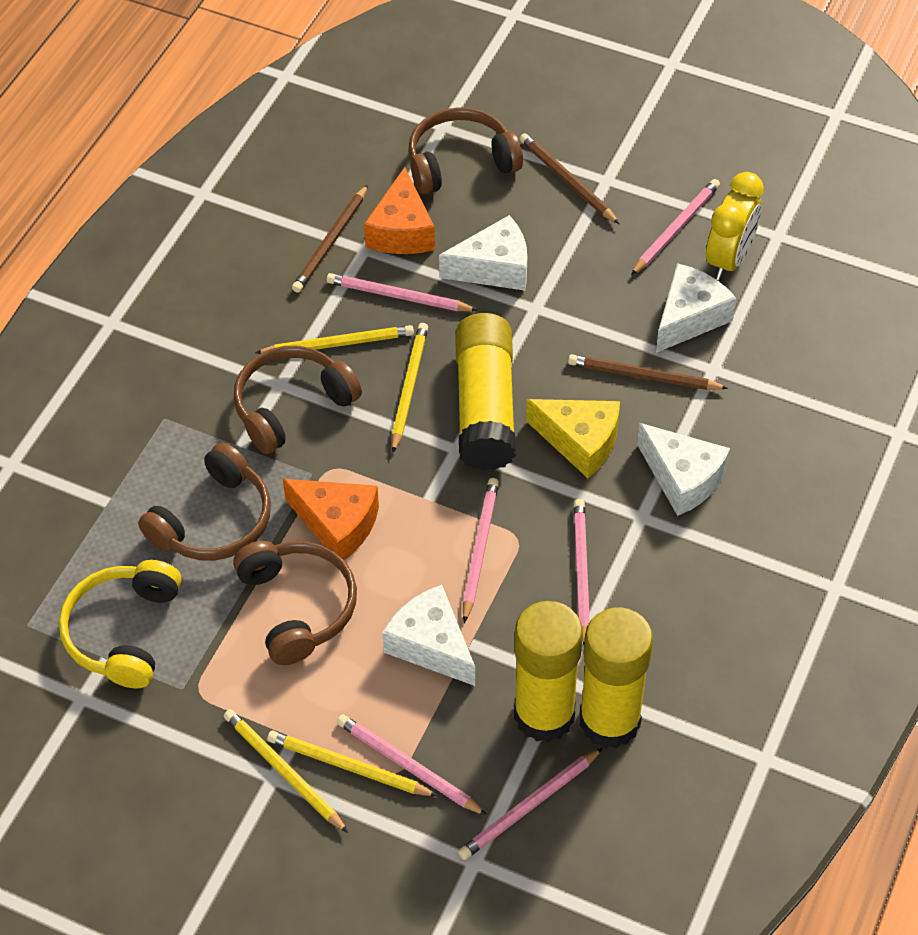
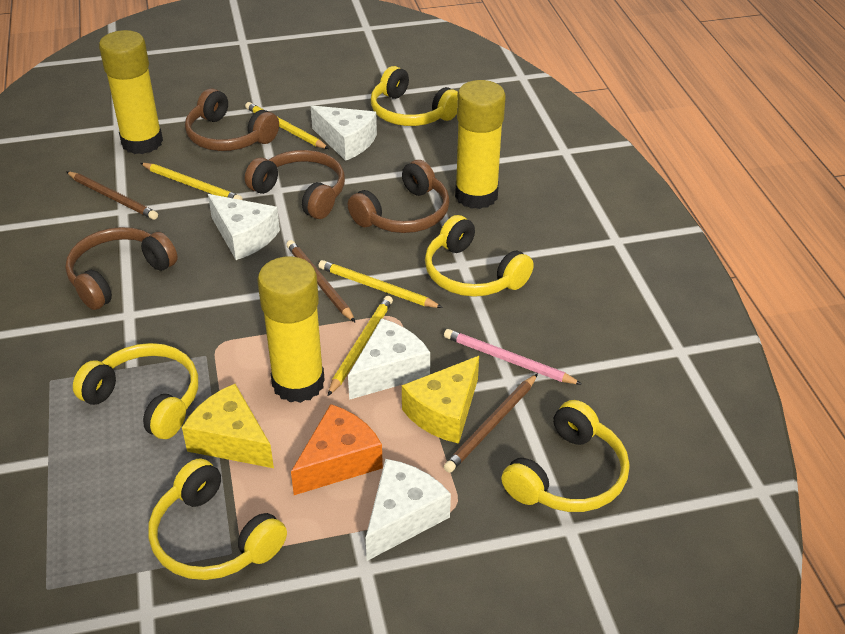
orange cheese: 2 -> 1
pink pencil: 6 -> 1
yellow cheese: 1 -> 2
yellow clock: 1 -> 0
yellow headphones: 1 -> 5

